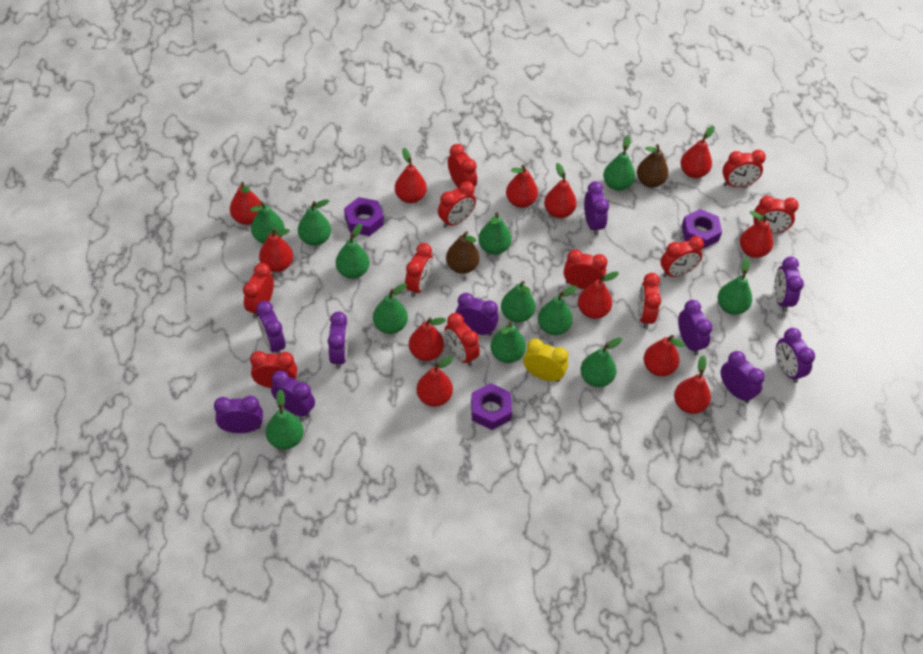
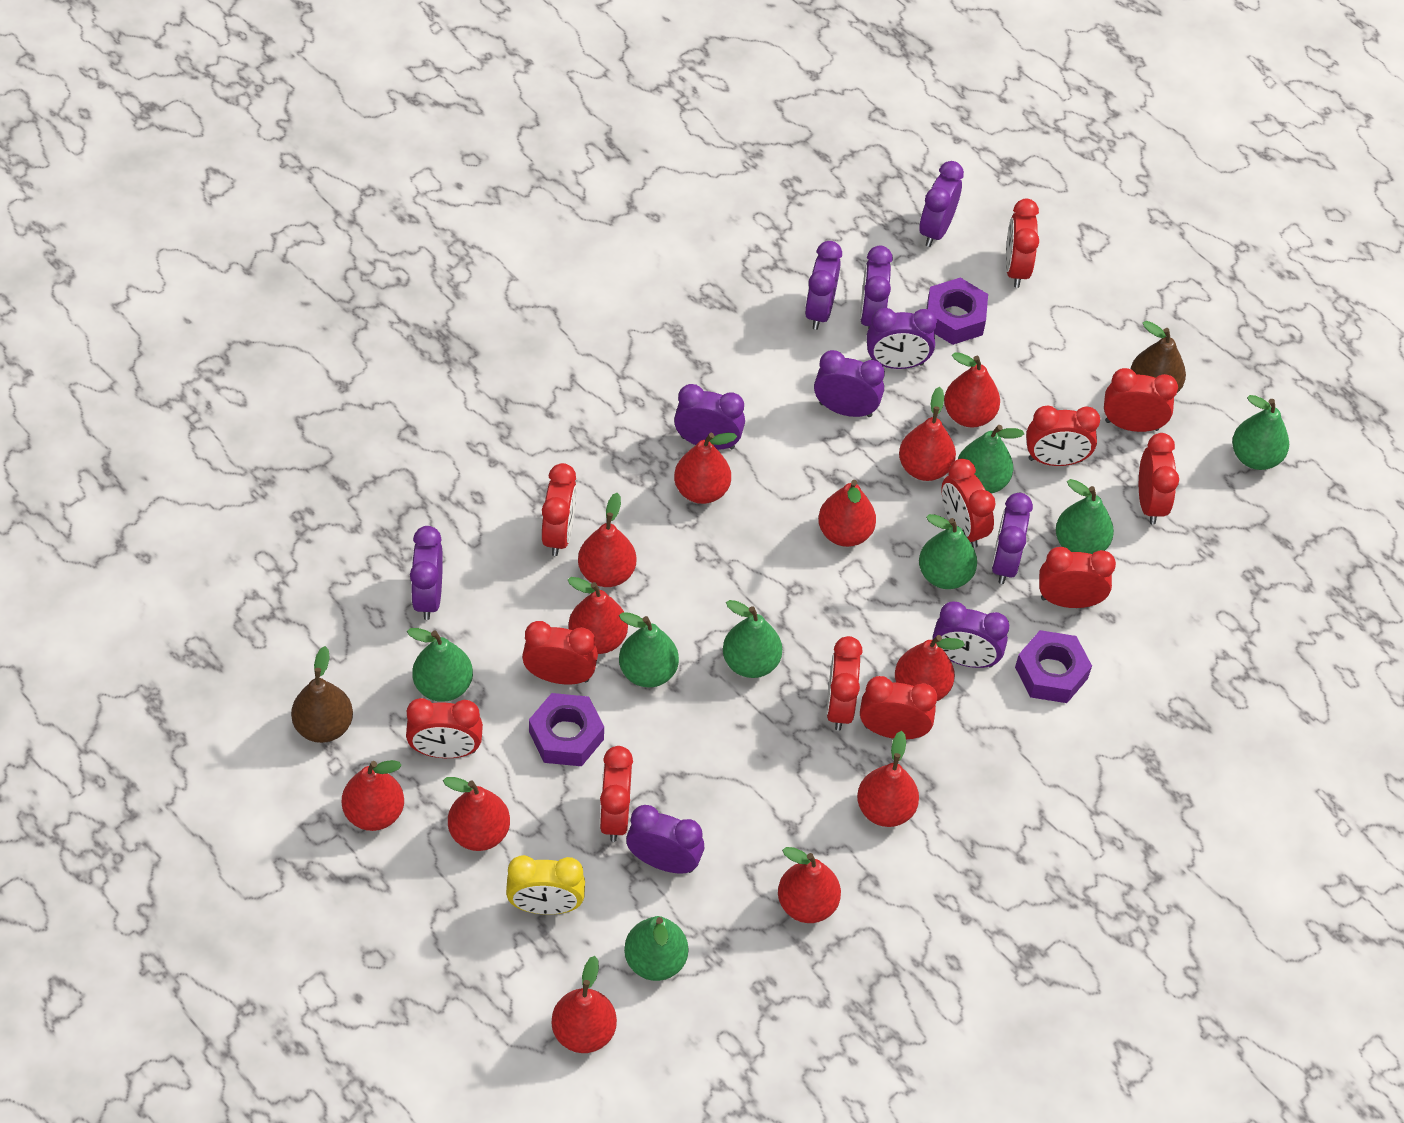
green pear: 12 -> 8
red clock: 11 -> 12

